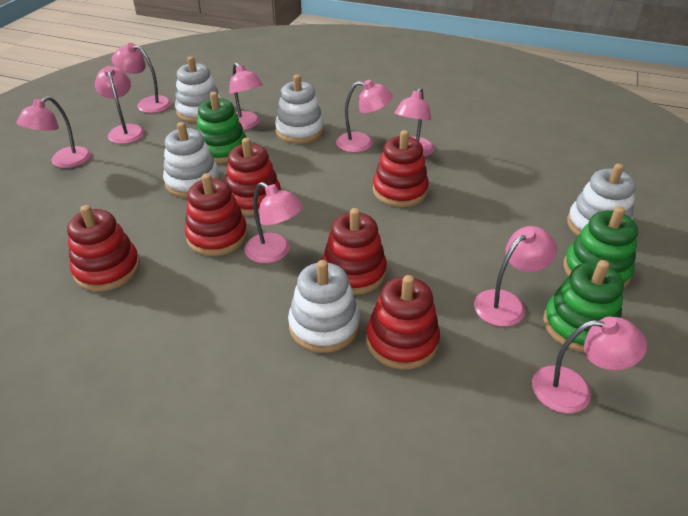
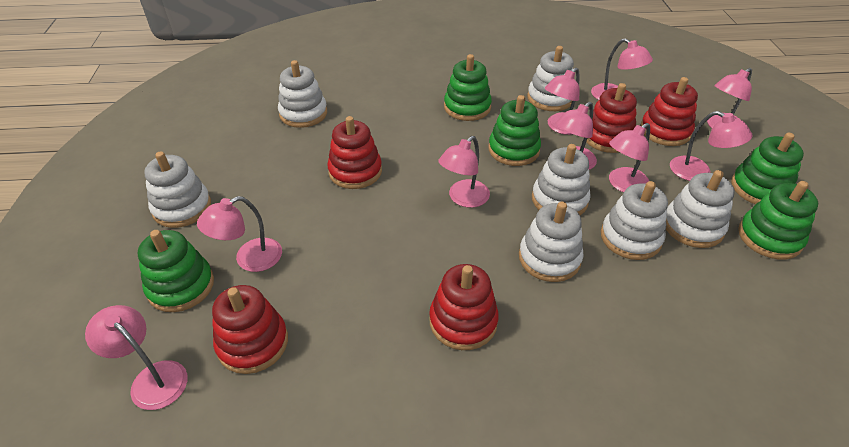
green stacking toy: 3 -> 5
red stacking toy: 6 -> 5
white stacking toy: 5 -> 7

